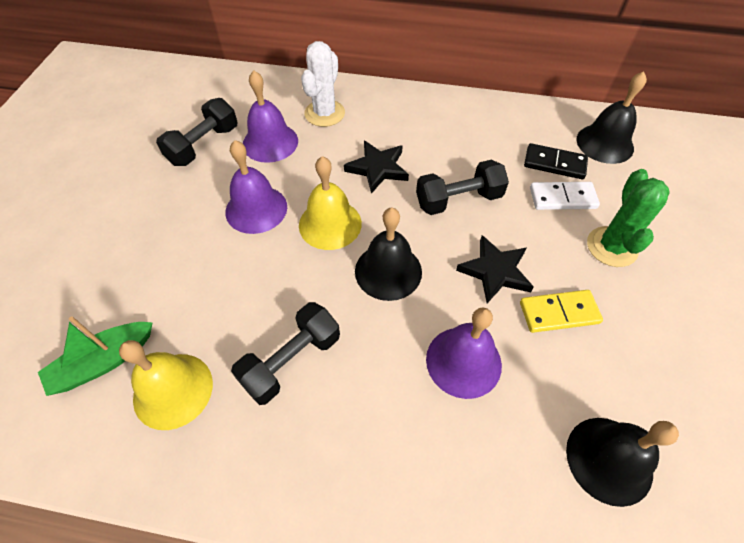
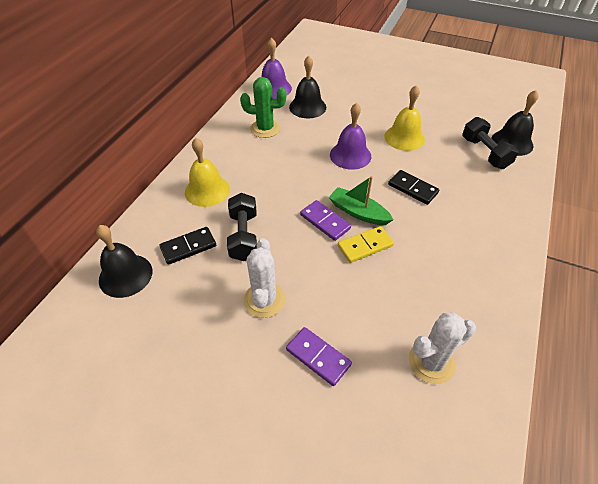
black domino: 1 -> 2
black dumbbell: 3 -> 2
black star: 2 -> 0
purple bell: 3 -> 2
purple domino: 0 -> 2
white cactus: 1 -> 2
white domino: 1 -> 0

